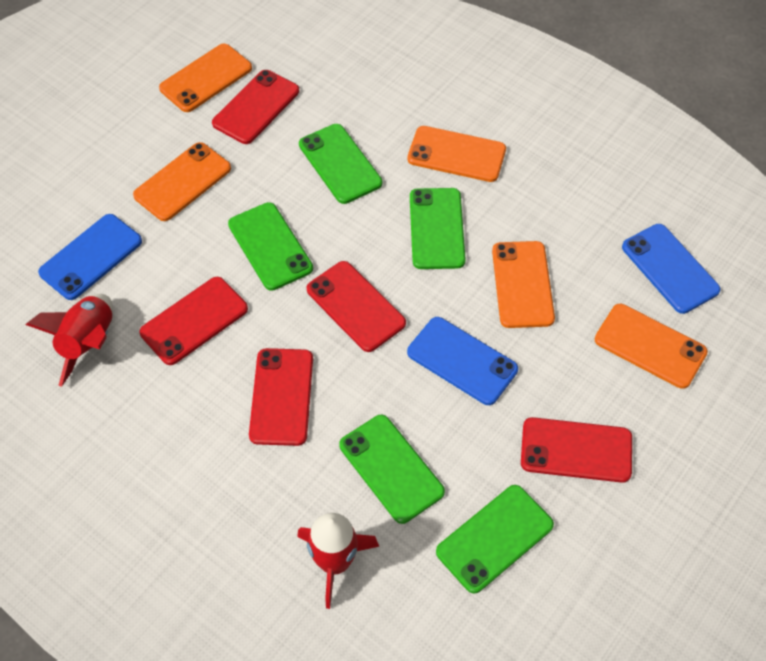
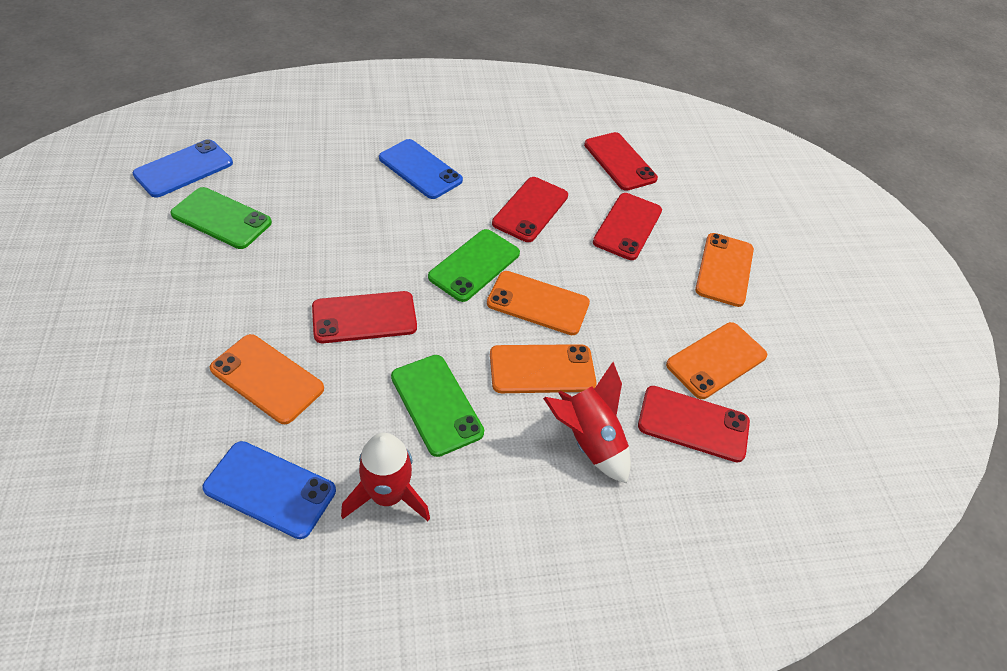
green phone: 5 -> 3

